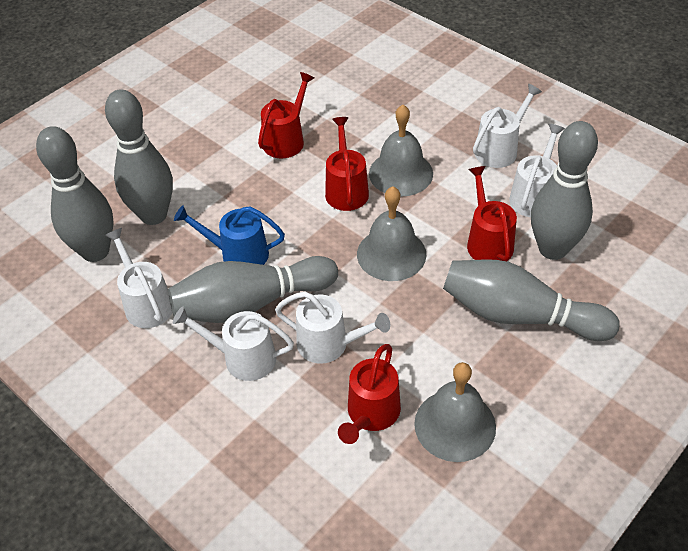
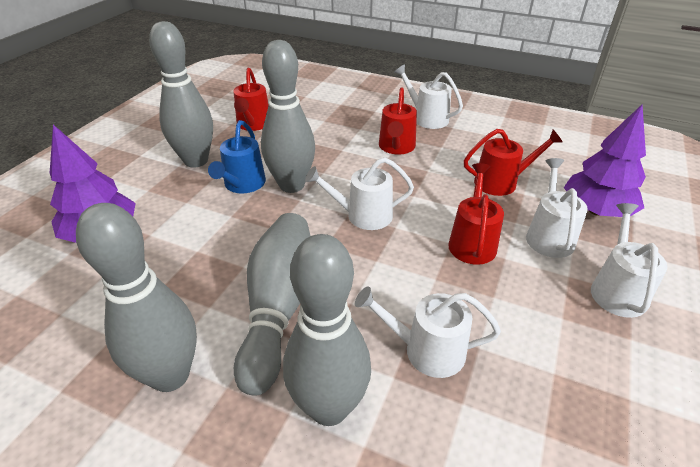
grey bell: 3 -> 0
purple tree: 0 -> 2

